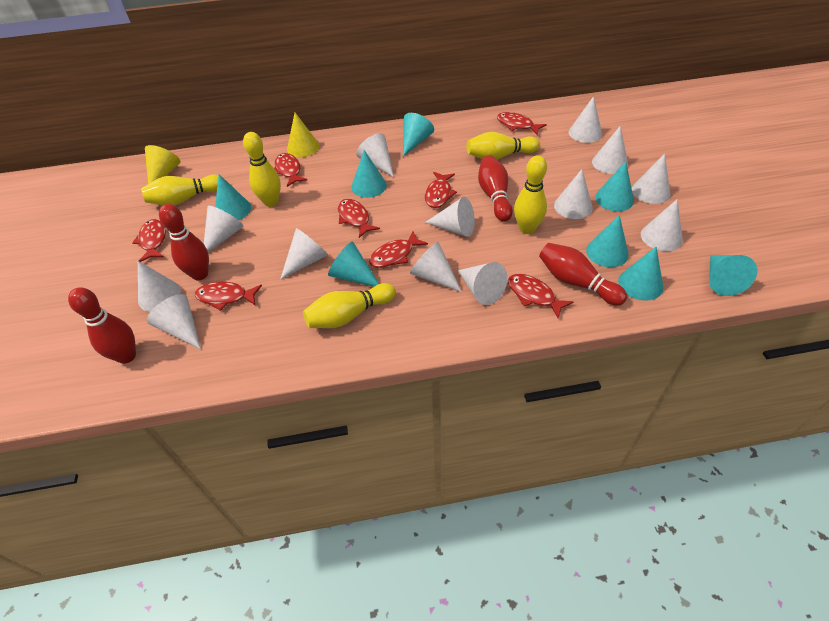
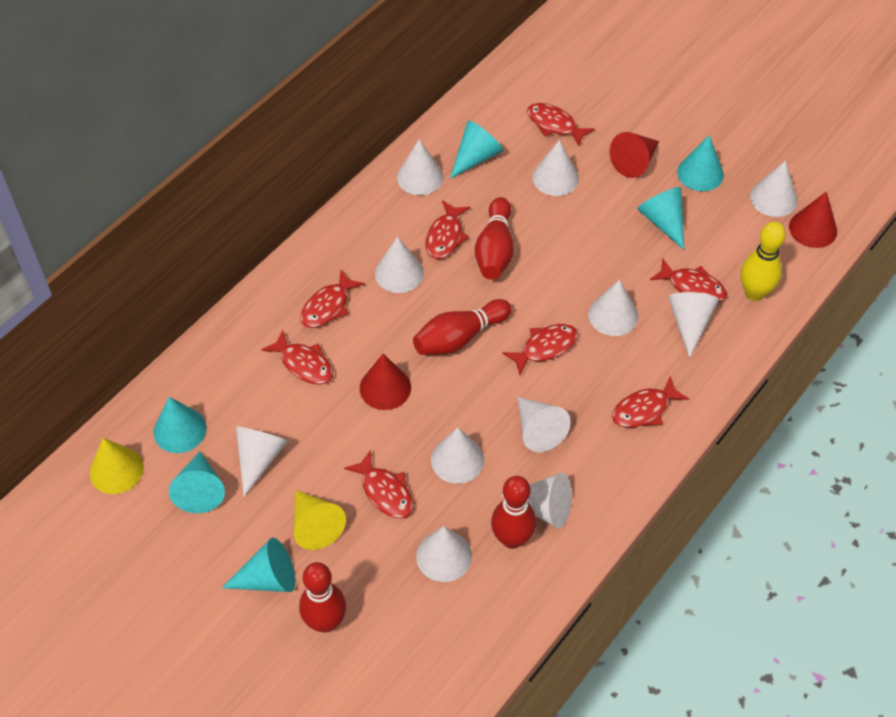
red cone: 0 -> 3
turquoise cone: 8 -> 6
white cone: 13 -> 11
yellow bowling pin: 5 -> 1

